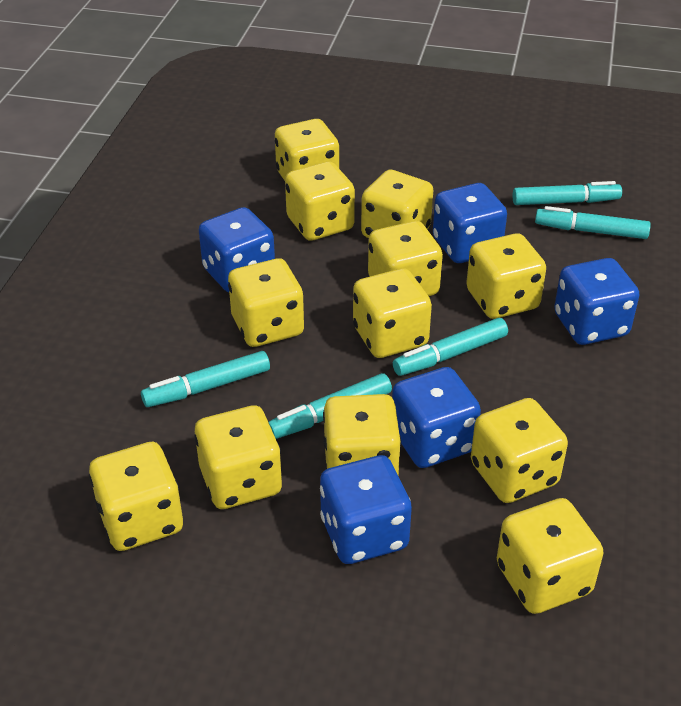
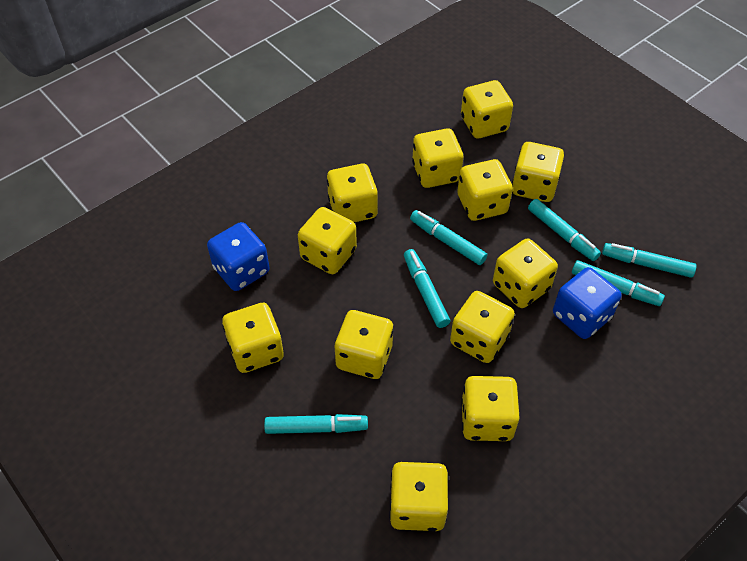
blue dice: 5 -> 2
turquoise marker: 5 -> 6

